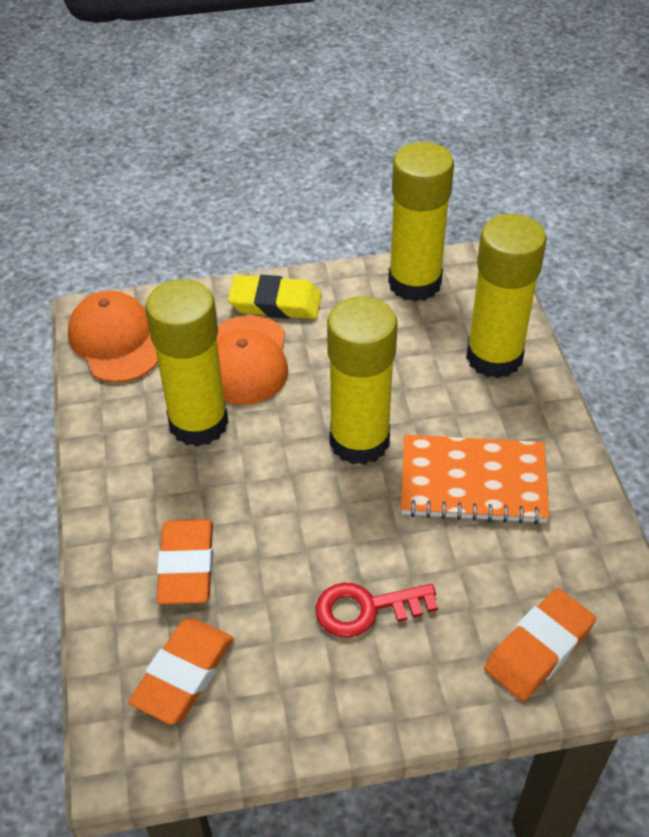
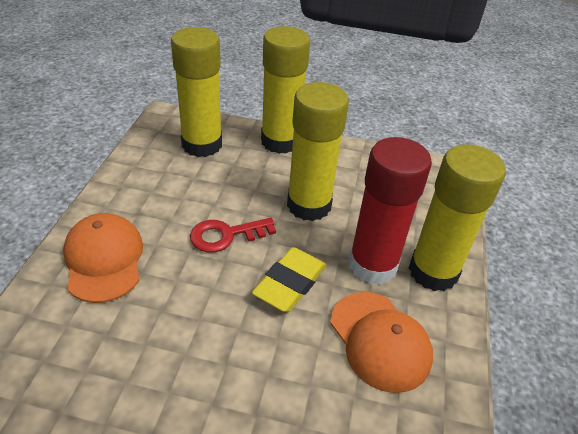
orange eraser: 3 -> 0
orange notebook: 1 -> 0
red glue stick: 0 -> 1

